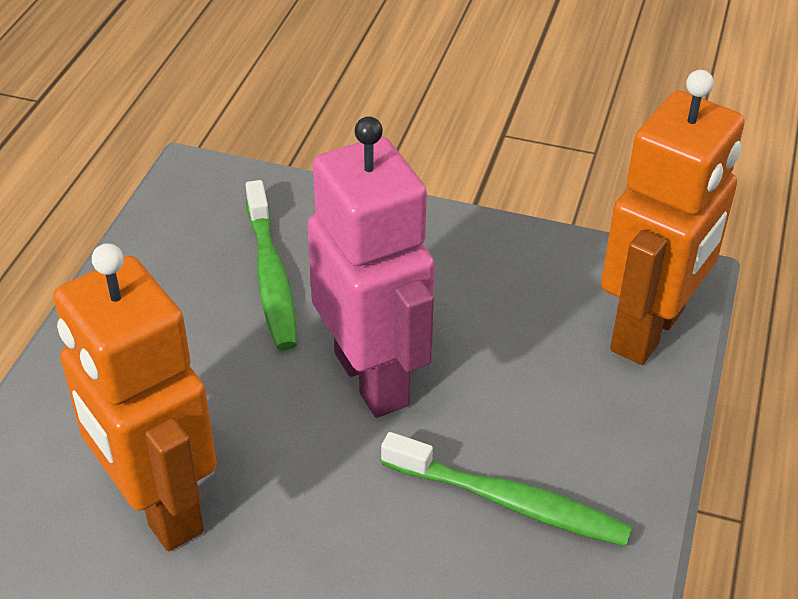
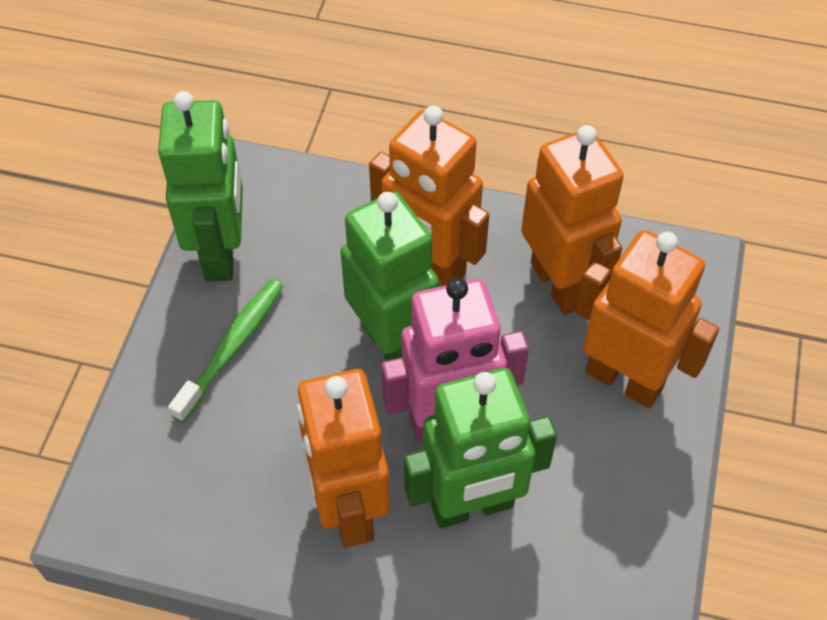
green robot: 0 -> 3
green toothbrush: 2 -> 1
orange robot: 2 -> 4

